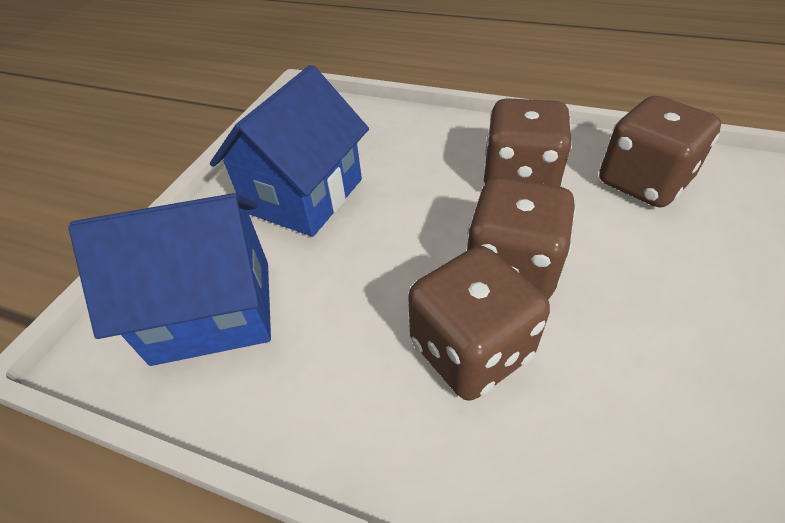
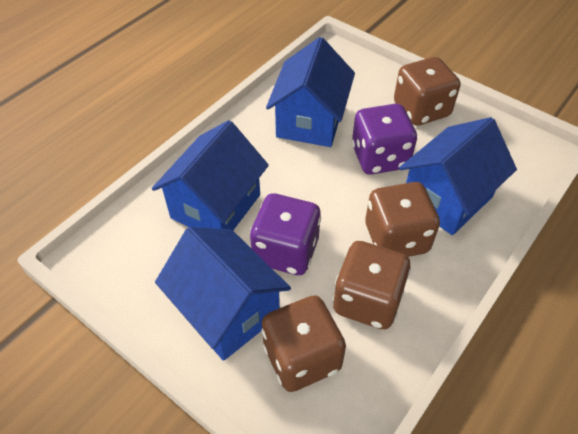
blue house: 2 -> 4
purple dice: 0 -> 2

